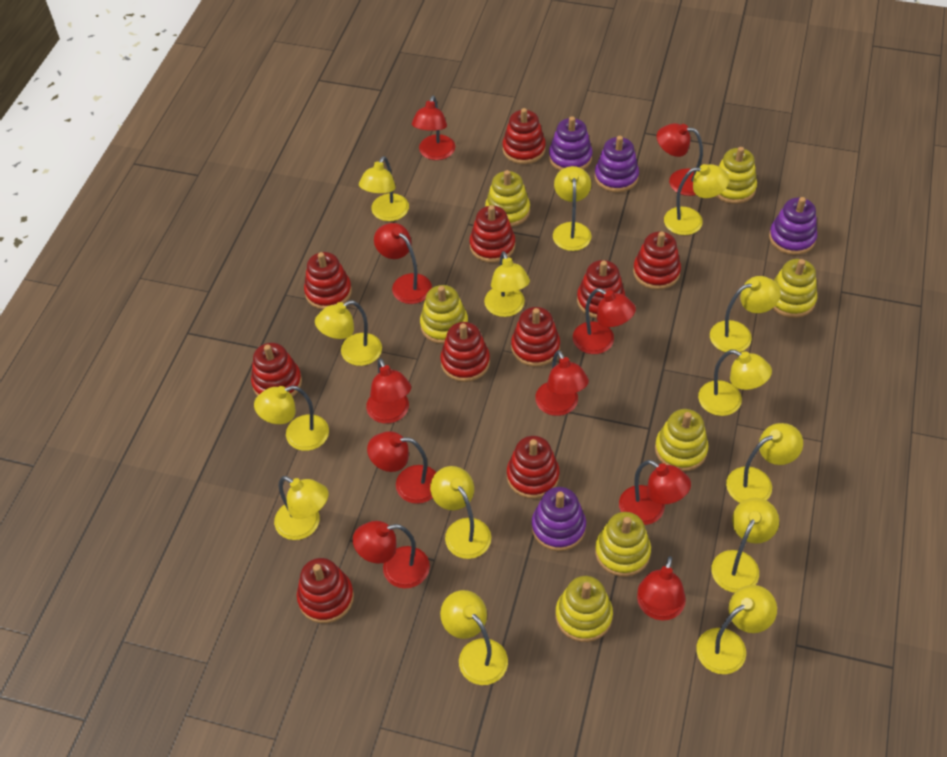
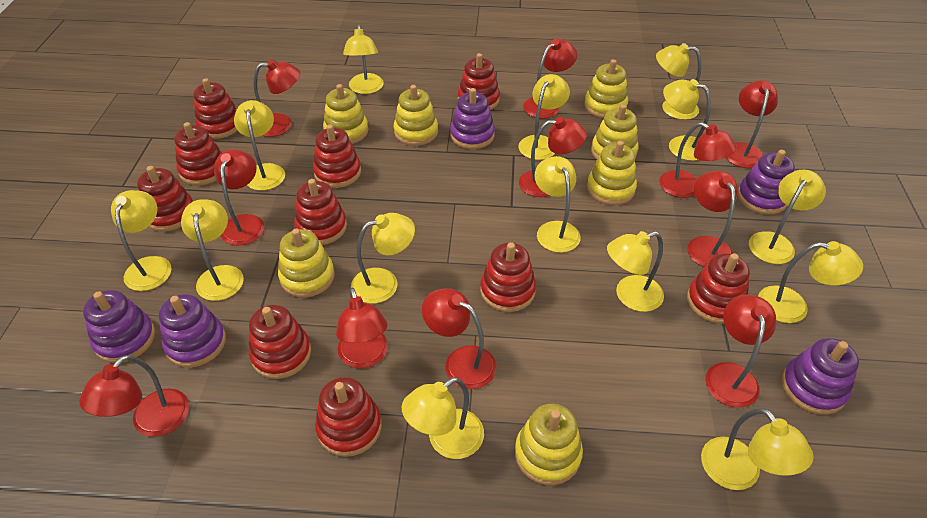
purple stacking toy: 4 -> 5
red lamp: 10 -> 11

